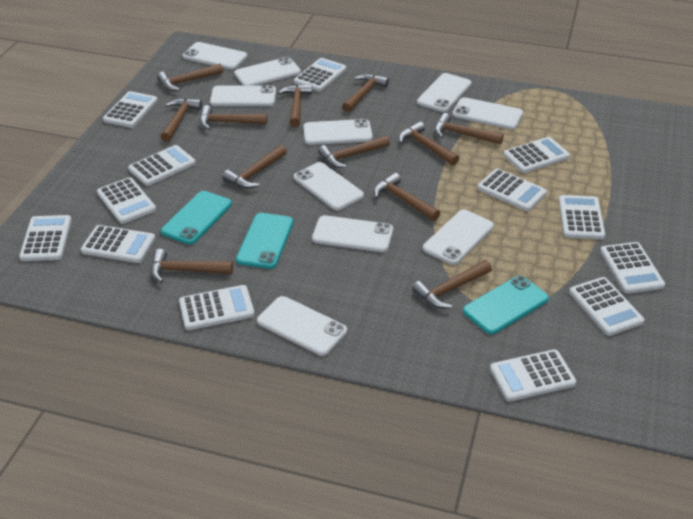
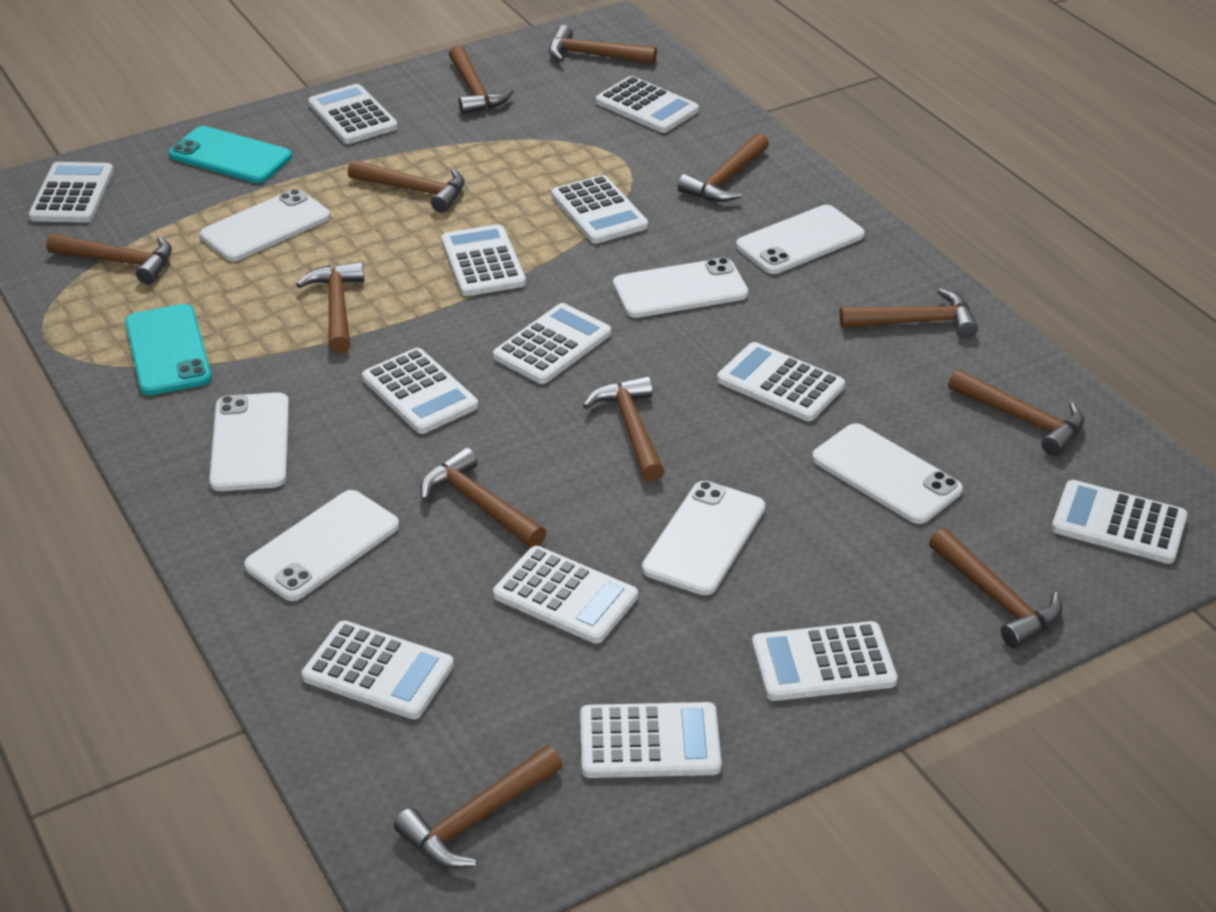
turquoise phone: 3 -> 2
white phone: 10 -> 7

